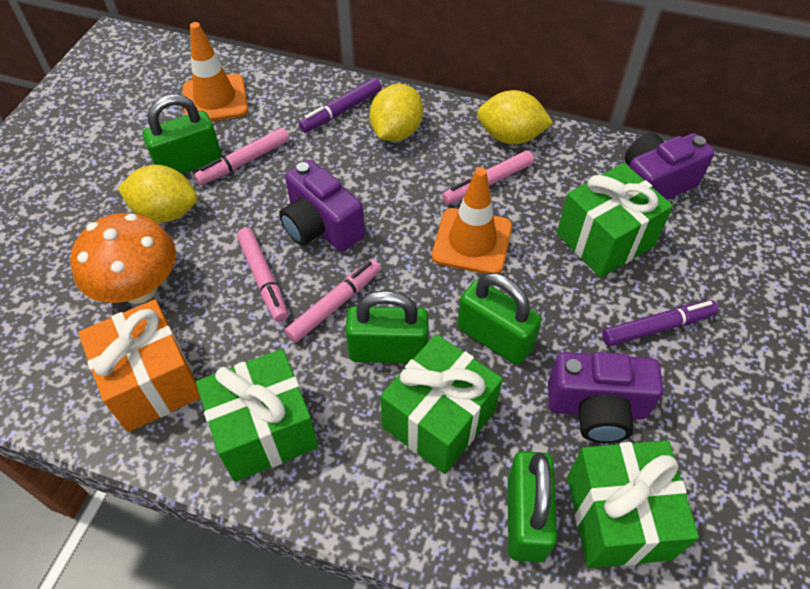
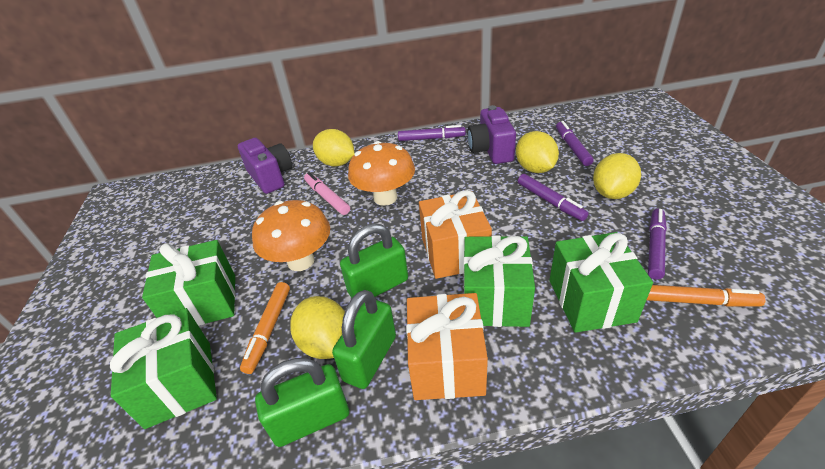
green padlock: 4 -> 3
orange gift: 1 -> 2
orange marker: 0 -> 2
orange mushroom: 1 -> 2
orange traffic cone: 2 -> 0
pink marker: 4 -> 1
purple camera: 3 -> 2
purple marker: 2 -> 4
yellow lemon: 3 -> 4

